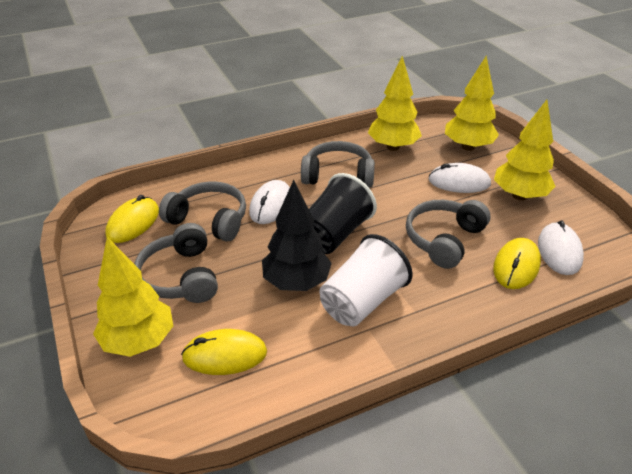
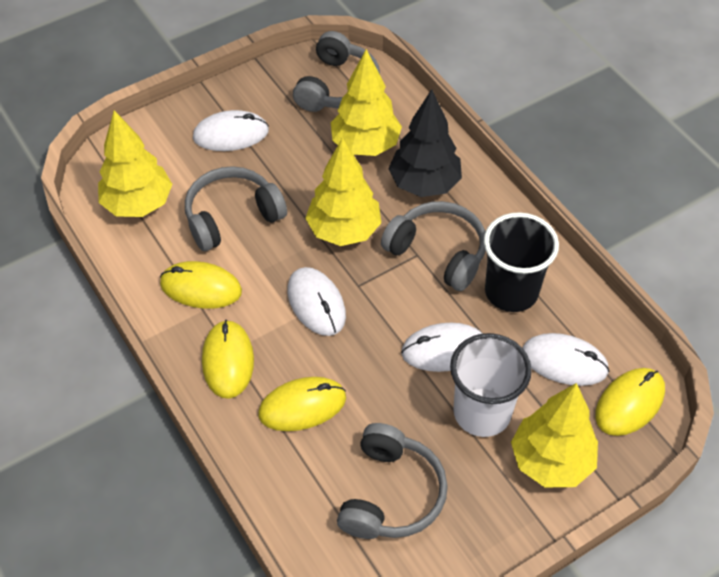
white mouse: 3 -> 4
yellow mouse: 3 -> 4

